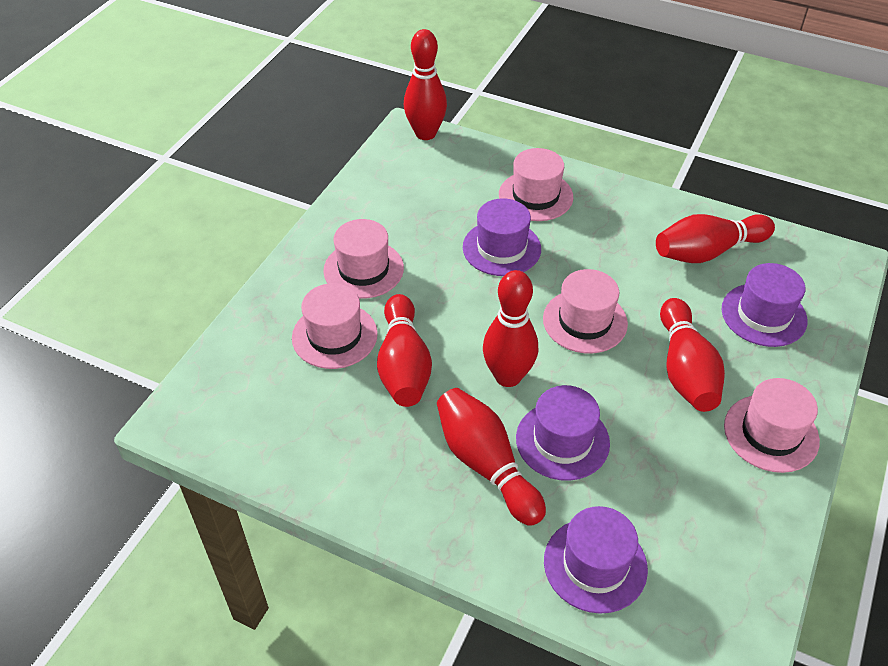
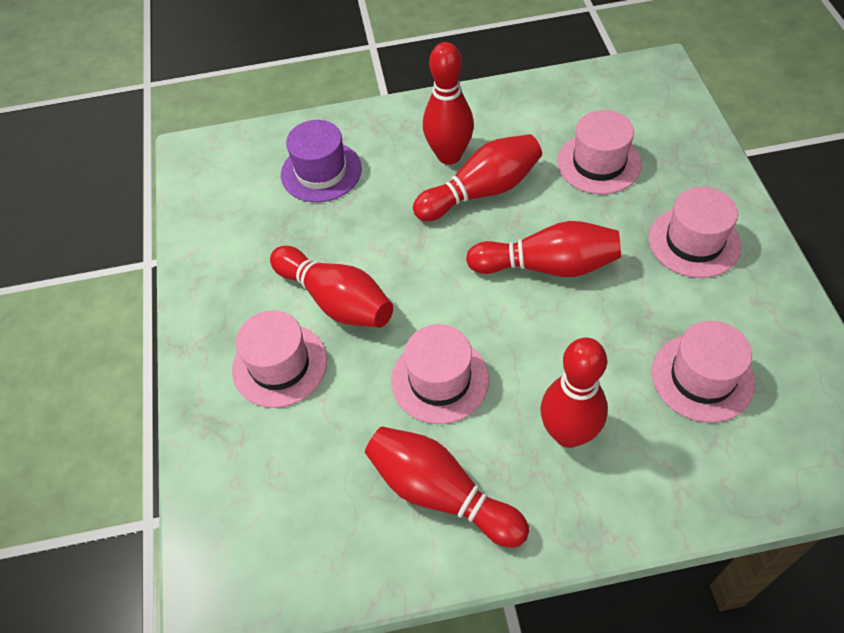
purple hat: 4 -> 1

